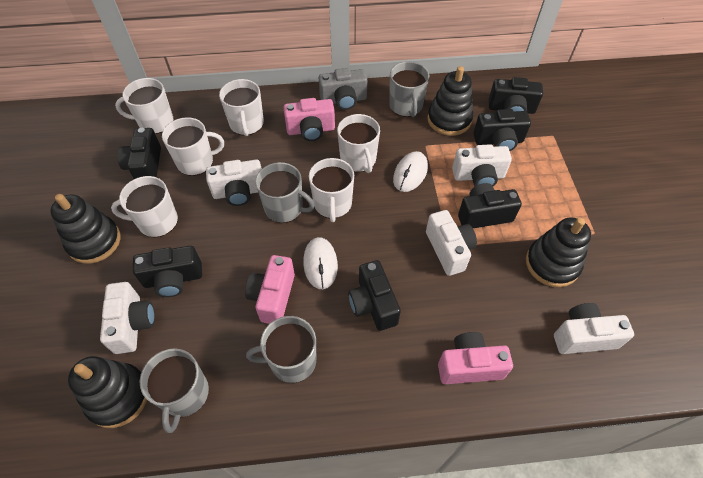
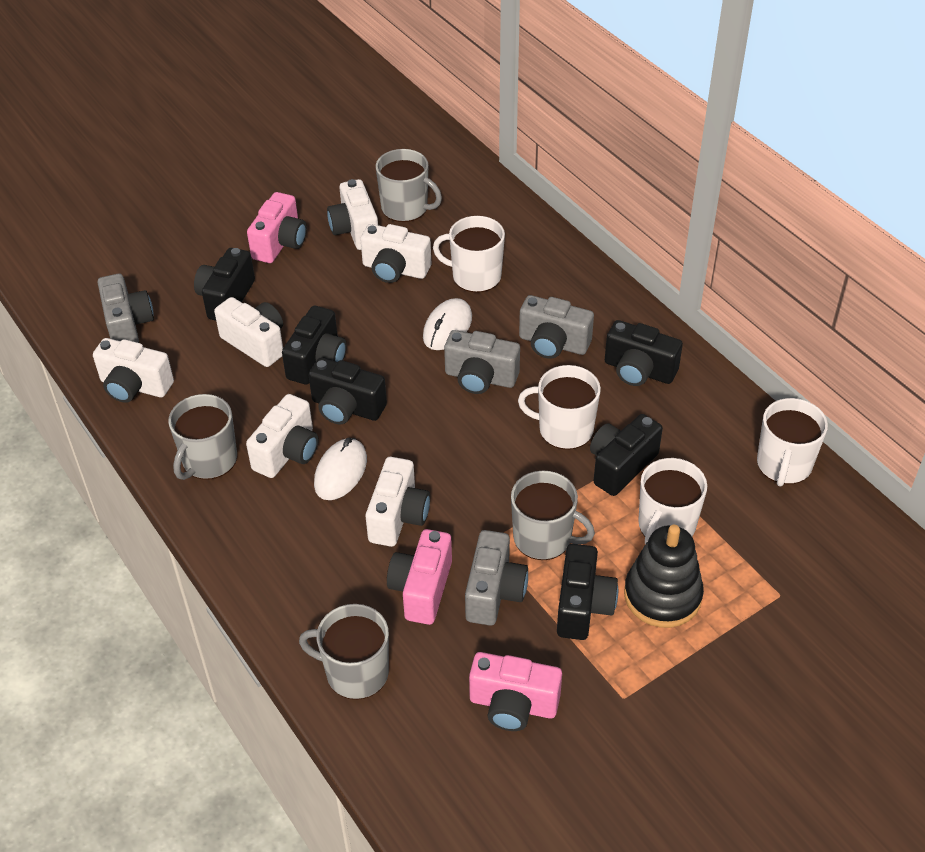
black stacking toy: 4 -> 1
grey camera: 1 -> 4
white camera: 5 -> 6
white mug: 6 -> 4

